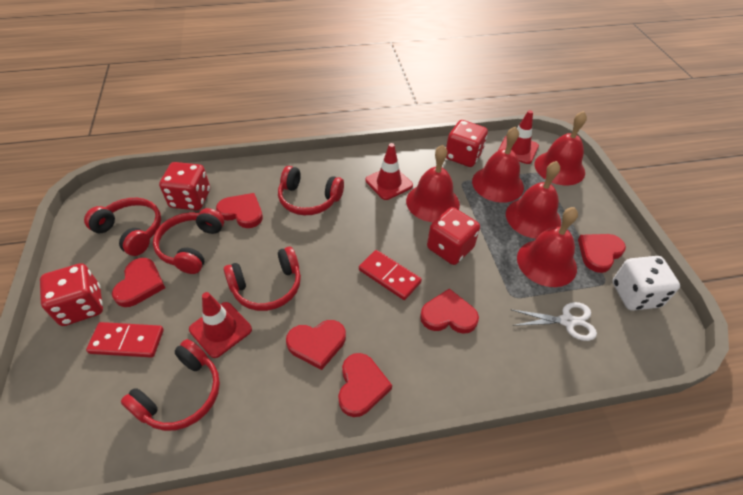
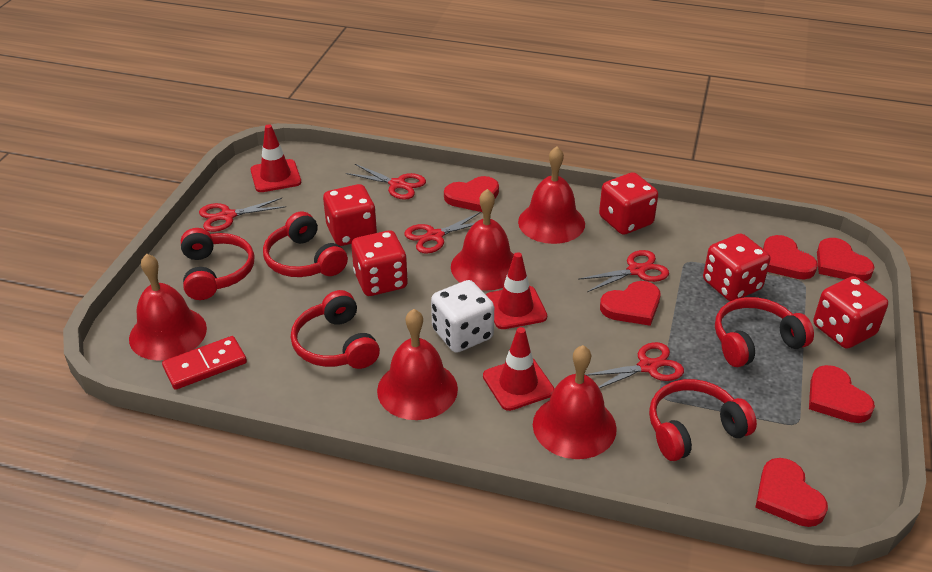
red dice: 4 -> 5
red domino: 2 -> 1
red scissors: 0 -> 5
white scissors: 1 -> 0

